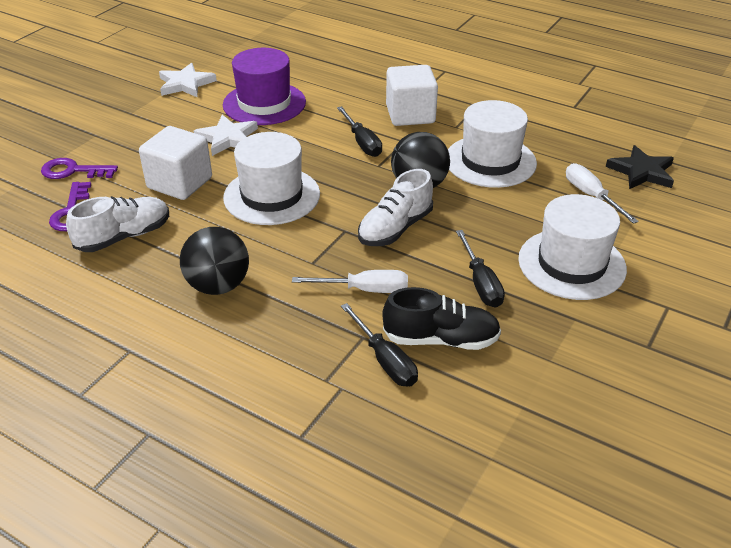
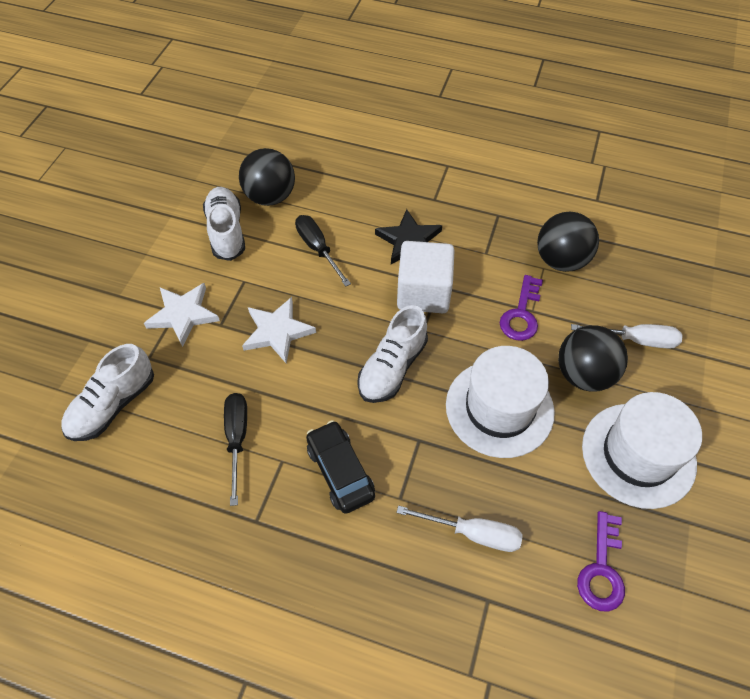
black ball: 2 -> 3
black car: 0 -> 1
black screwdriver: 3 -> 2
black shoe: 1 -> 0
purple hat: 1 -> 0
white cube: 2 -> 1
white hat: 3 -> 2
white shoe: 2 -> 3

